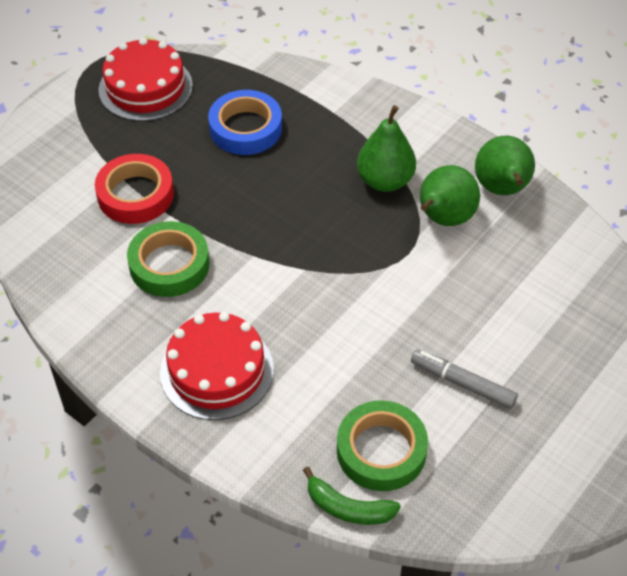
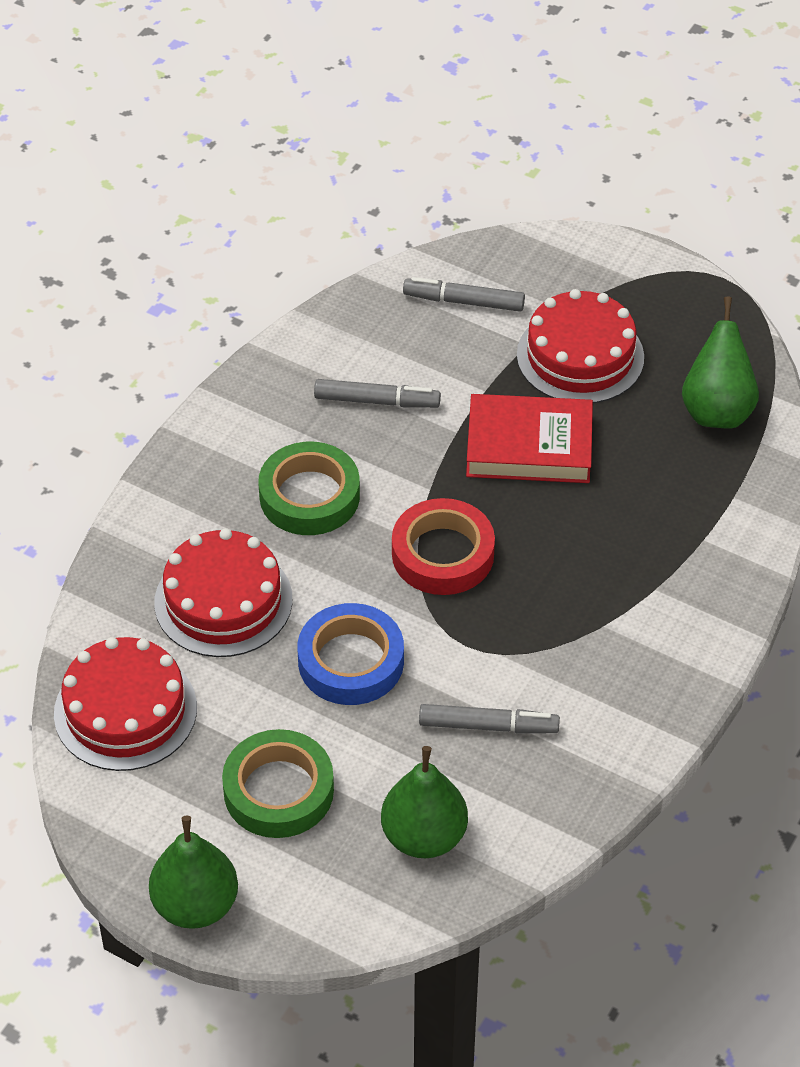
green banana: 1 -> 0
grey marker: 1 -> 3
red book: 0 -> 1
red cake: 2 -> 3

